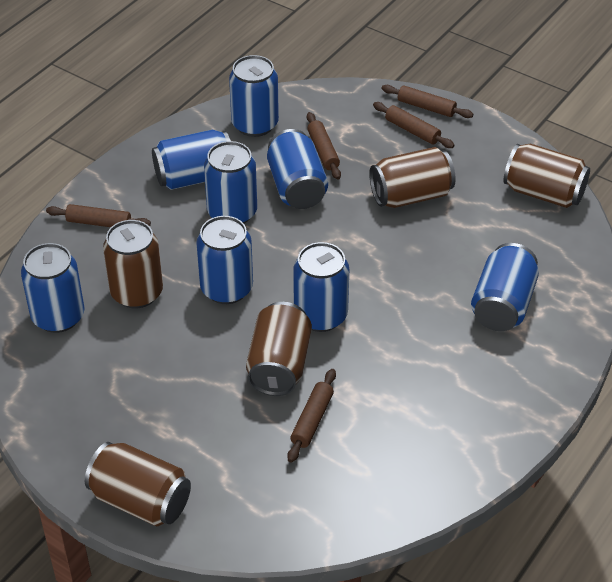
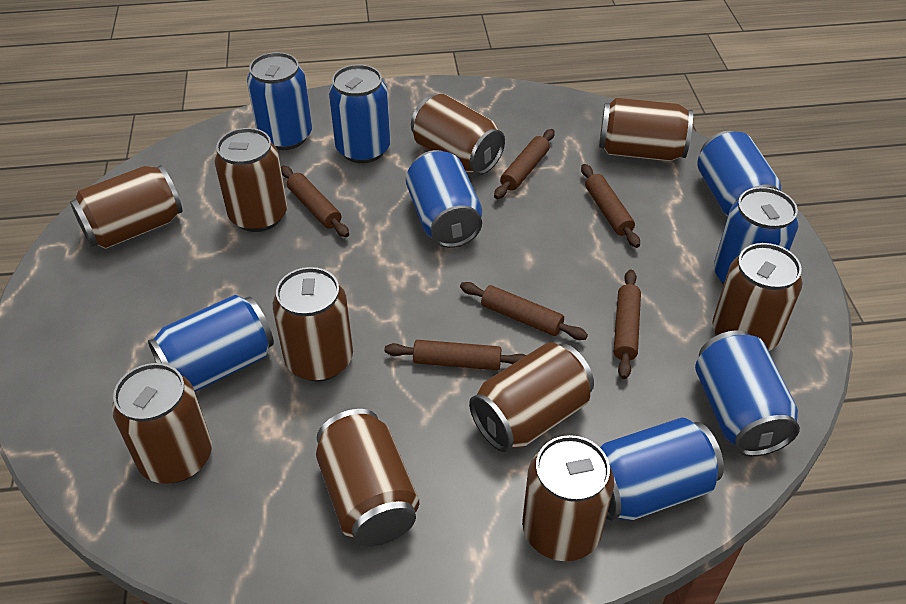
brown can: 5 -> 10
brown rolling pin: 5 -> 6

